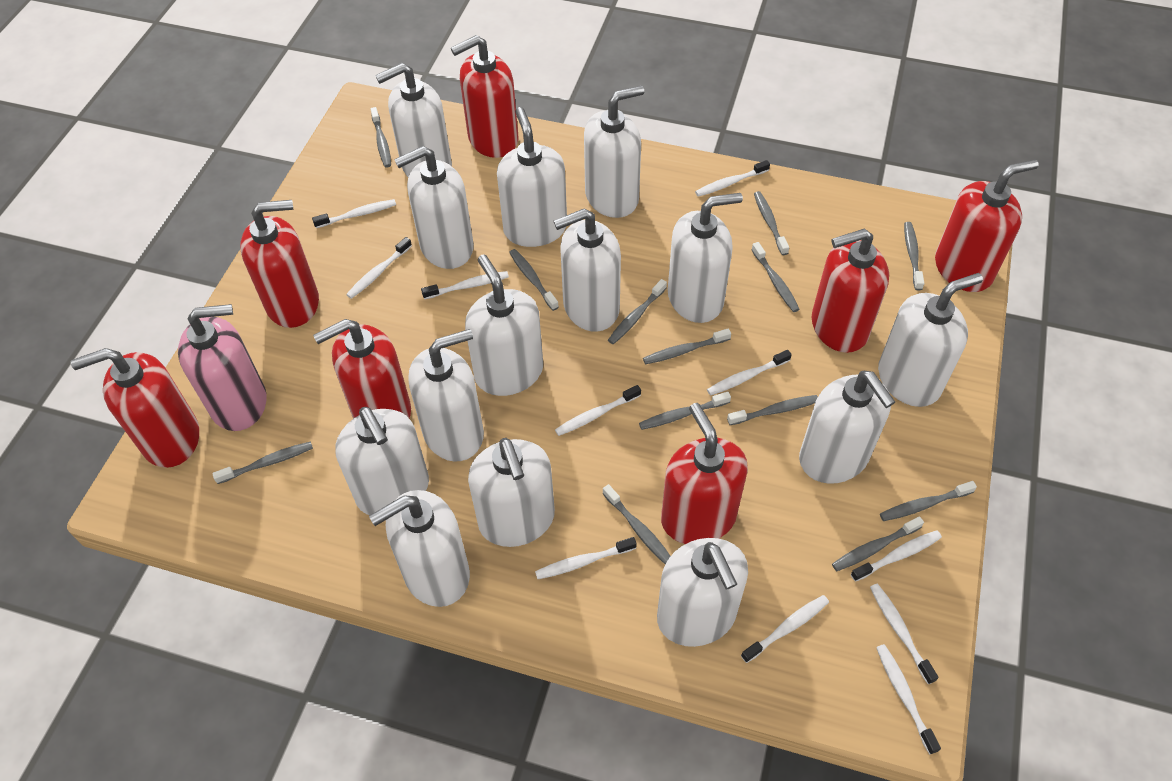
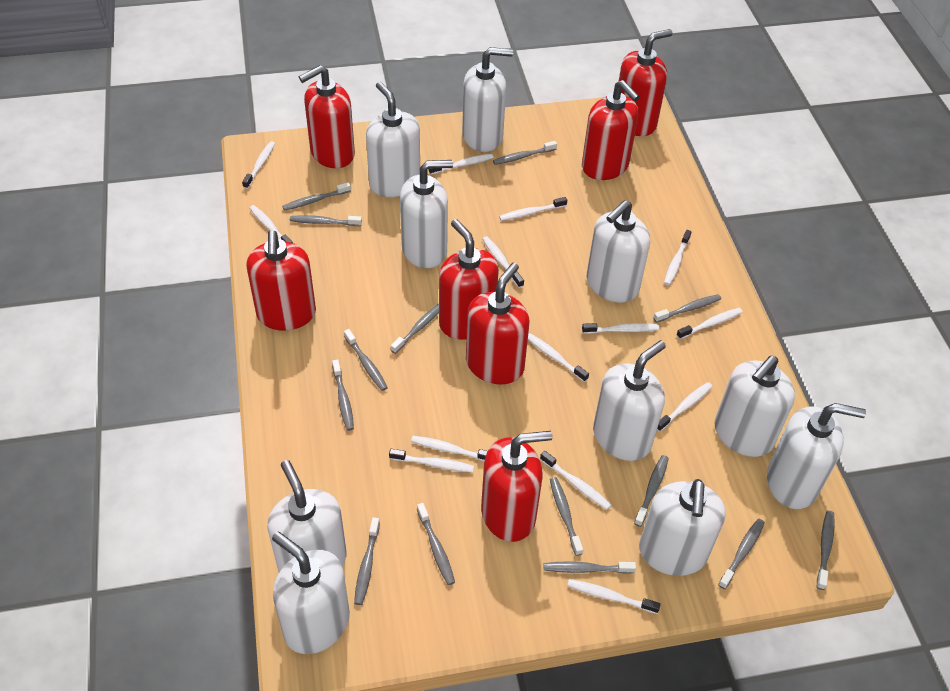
grey toothbrush: 13 -> 14
pink soap dispenser: 1 -> 0
white soap dispenser: 14 -> 10
white toothbrush: 11 -> 14

